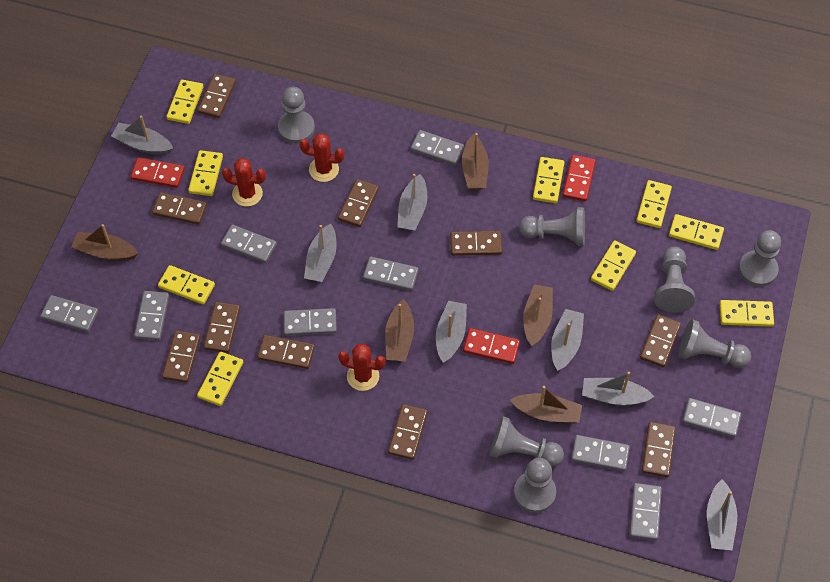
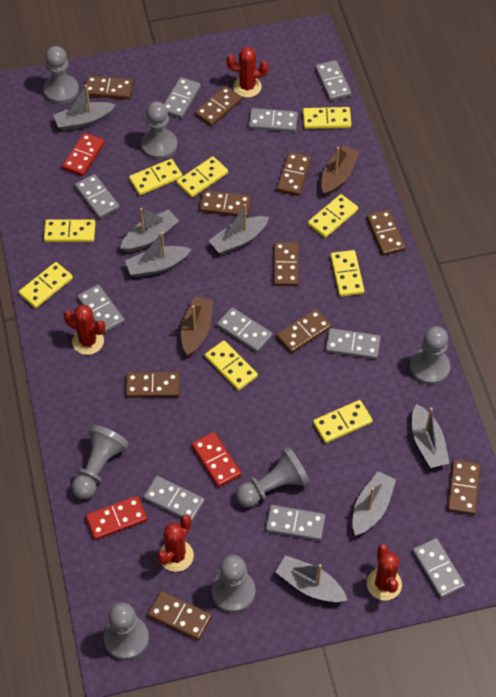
brown boat: 5 -> 2
grey domino: 9 -> 10
red cactus: 3 -> 4

